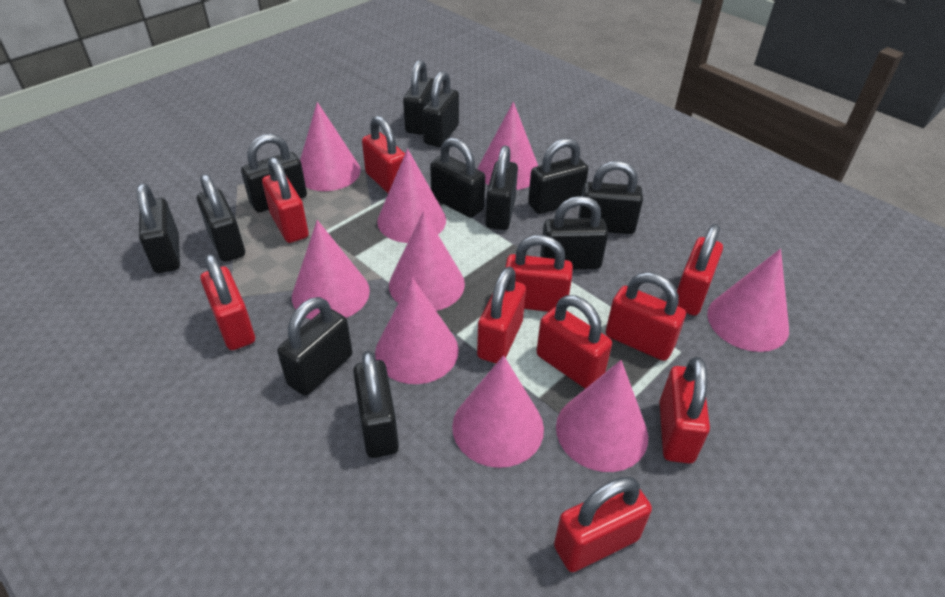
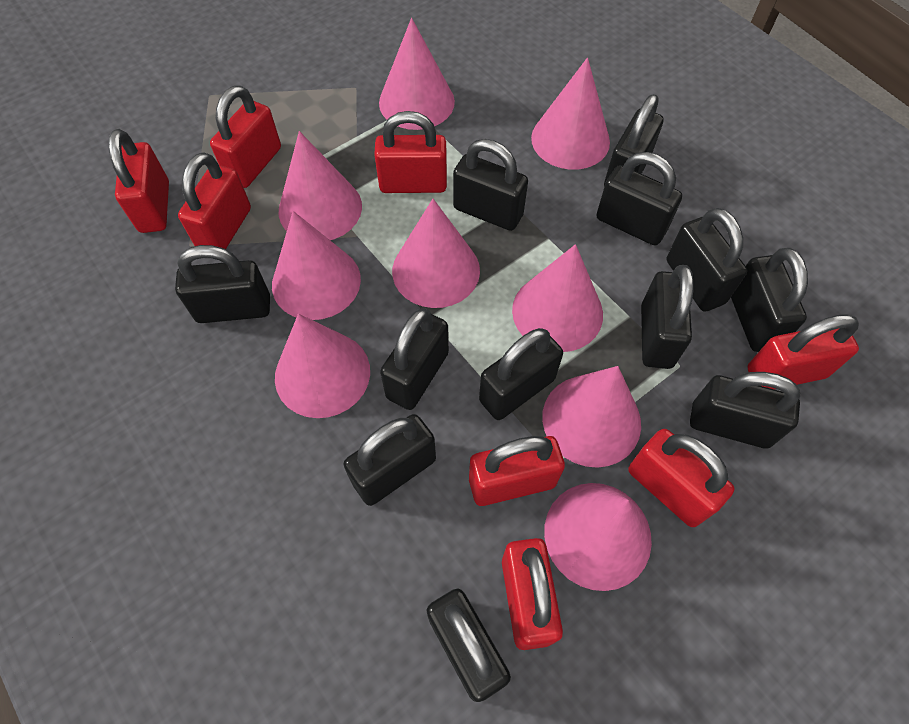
red padlock: 10 -> 8

